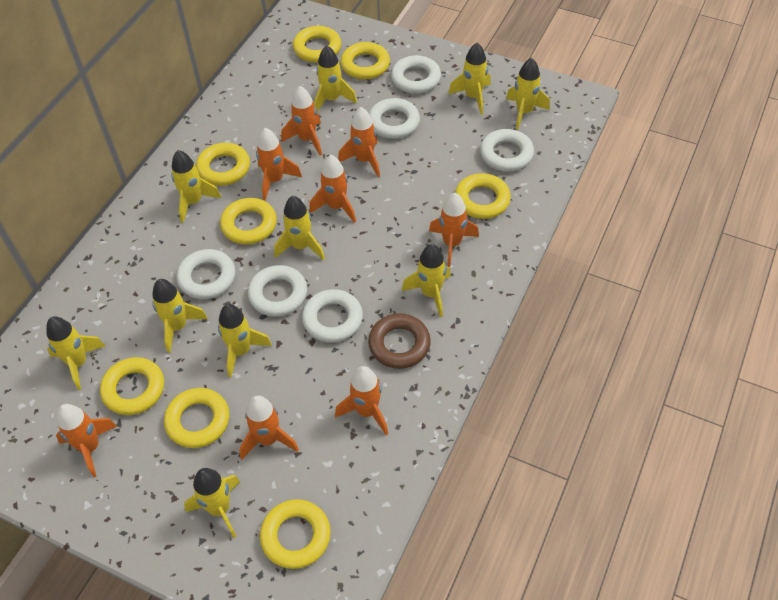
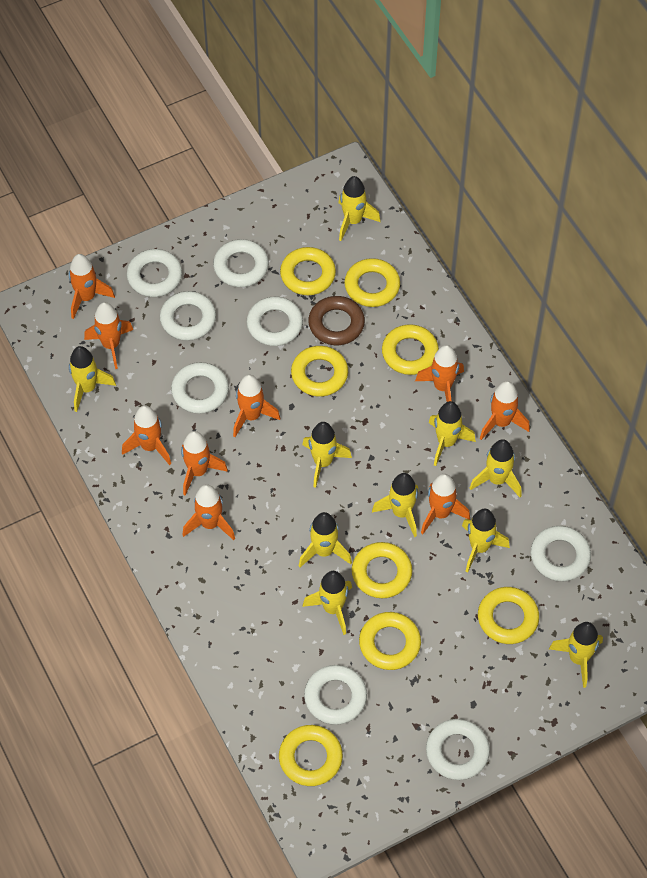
orange rocket: 8 -> 9
white ring: 6 -> 8

